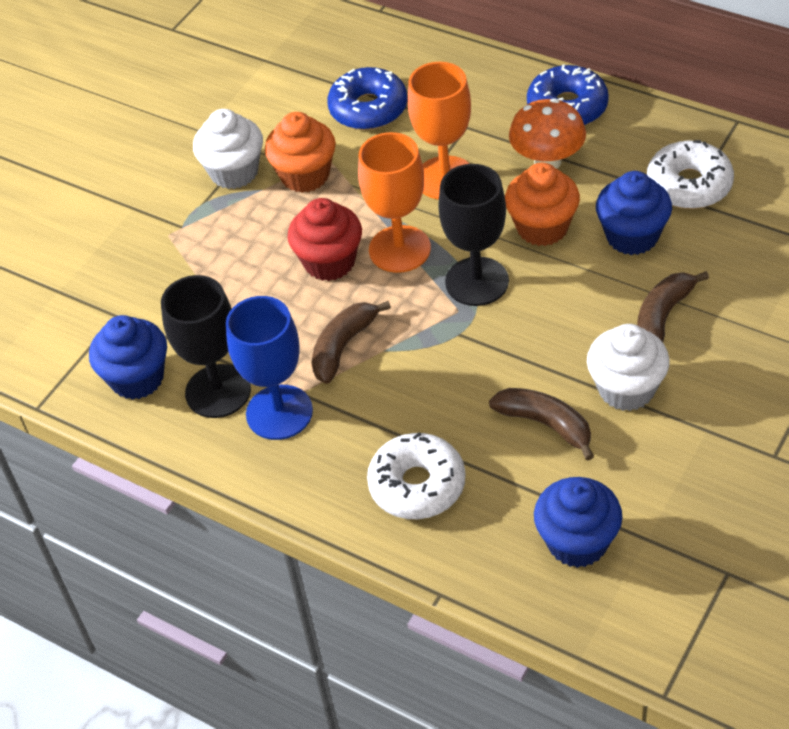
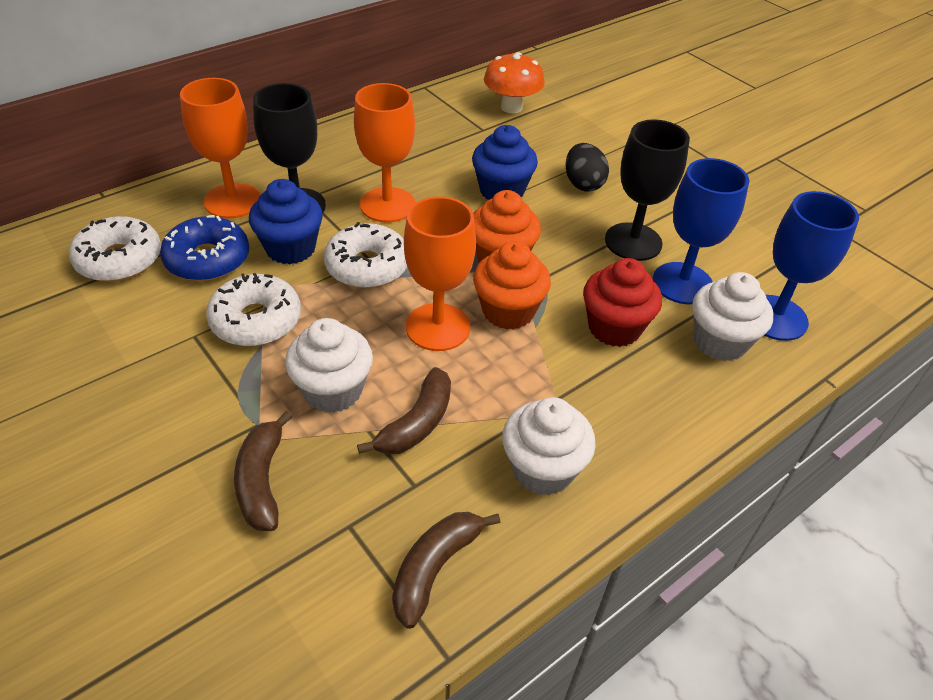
black egg: 0 -> 1
blue cupcake: 3 -> 2
blue donut: 2 -> 1
blue goblet: 1 -> 2
orange goblet: 2 -> 3
white cupcake: 2 -> 3
white donut: 2 -> 3

